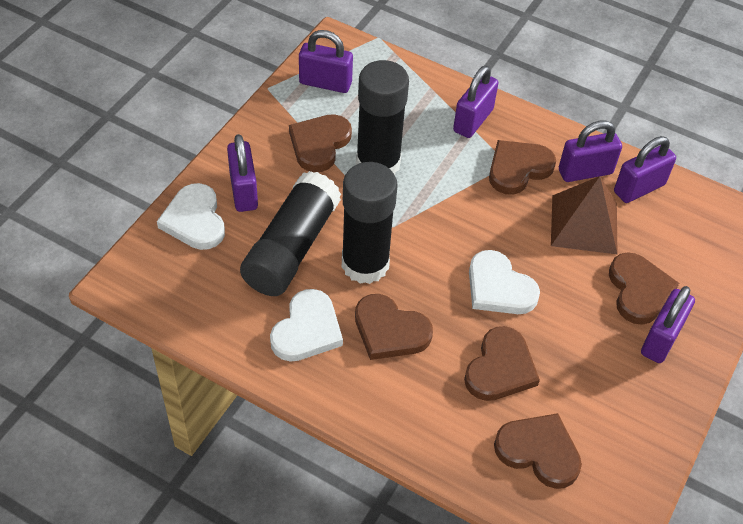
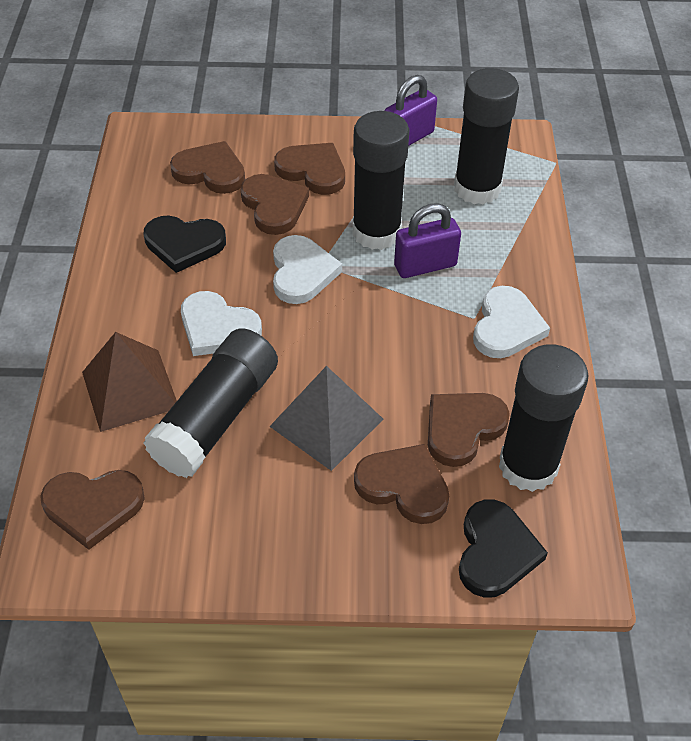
black glue stick: 3 -> 4
black heart: 0 -> 2
grey pyramid: 0 -> 1
purple padlock: 6 -> 2

